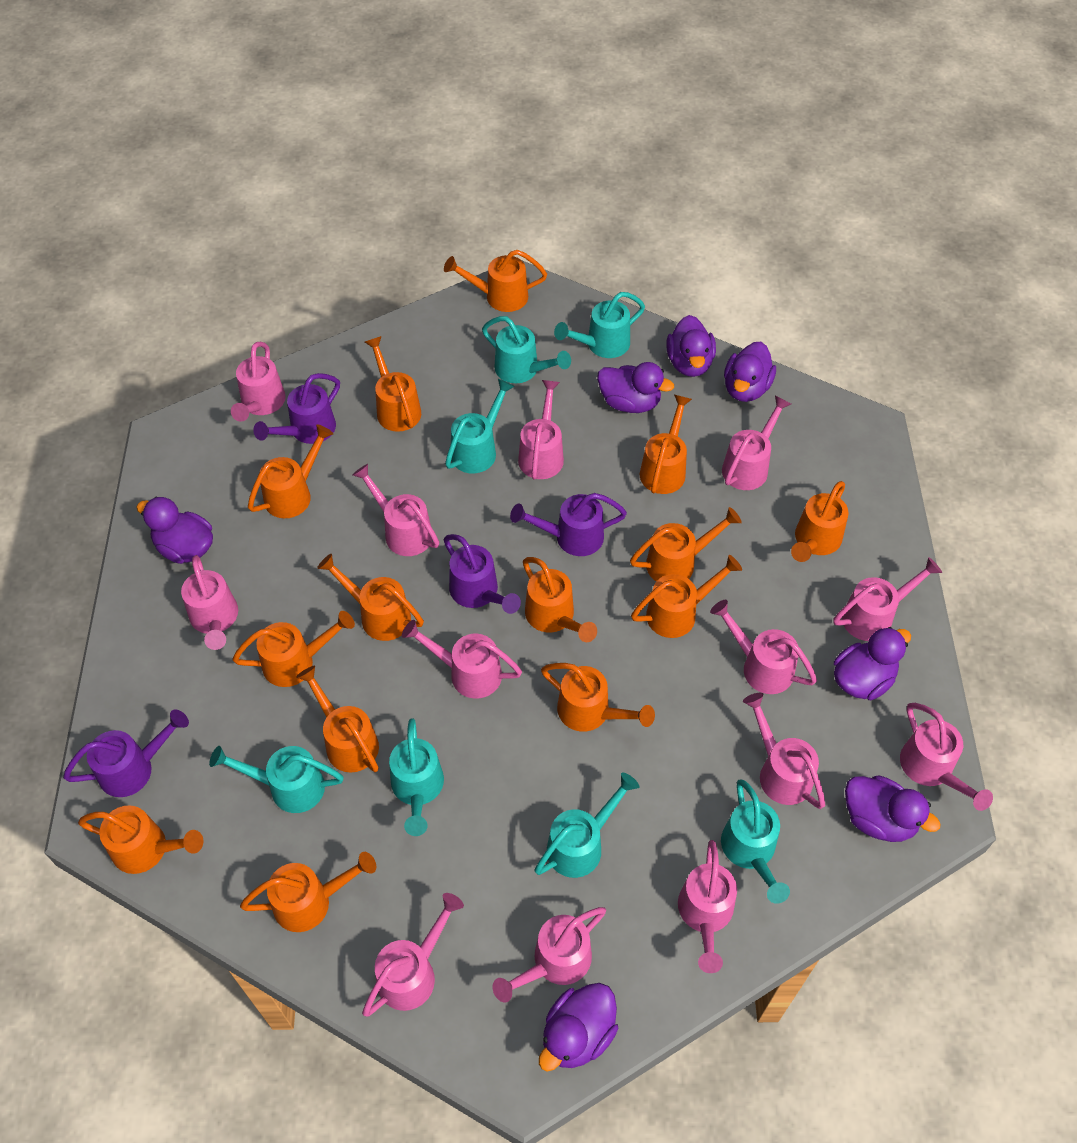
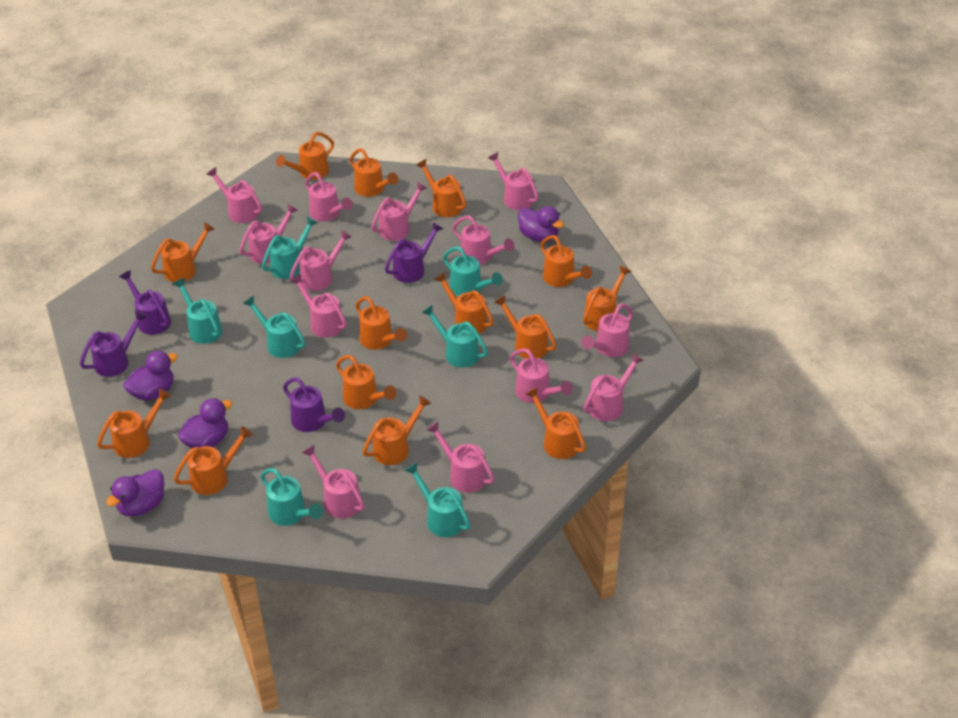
purple duck: 7 -> 4

